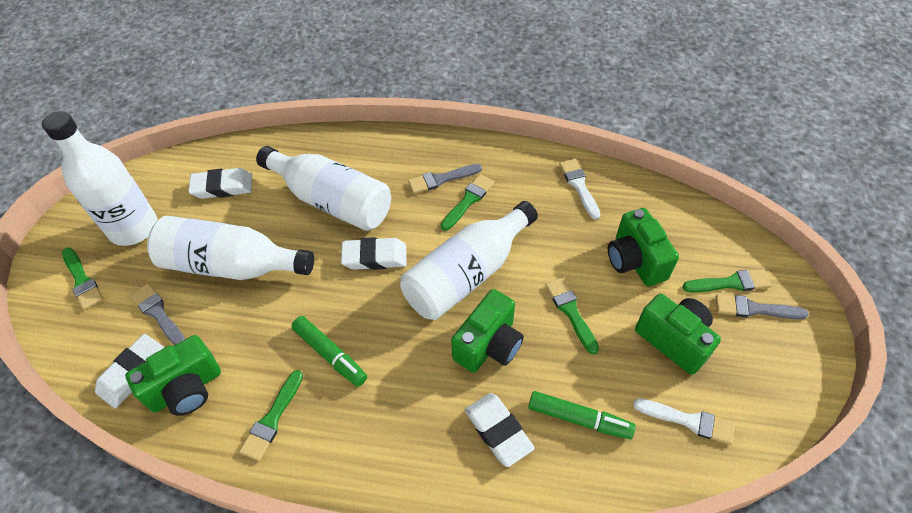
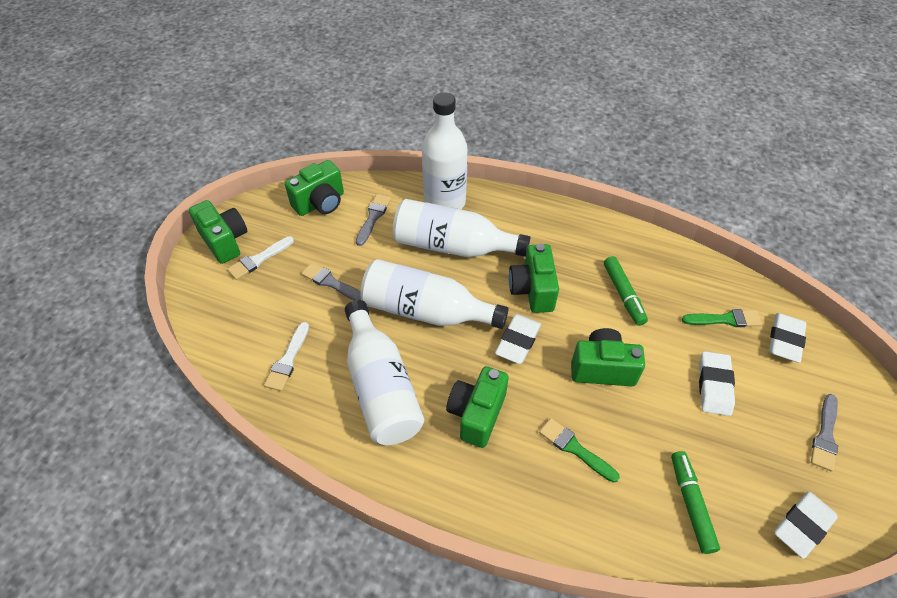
green brush: 5 -> 2
green camera: 4 -> 5

